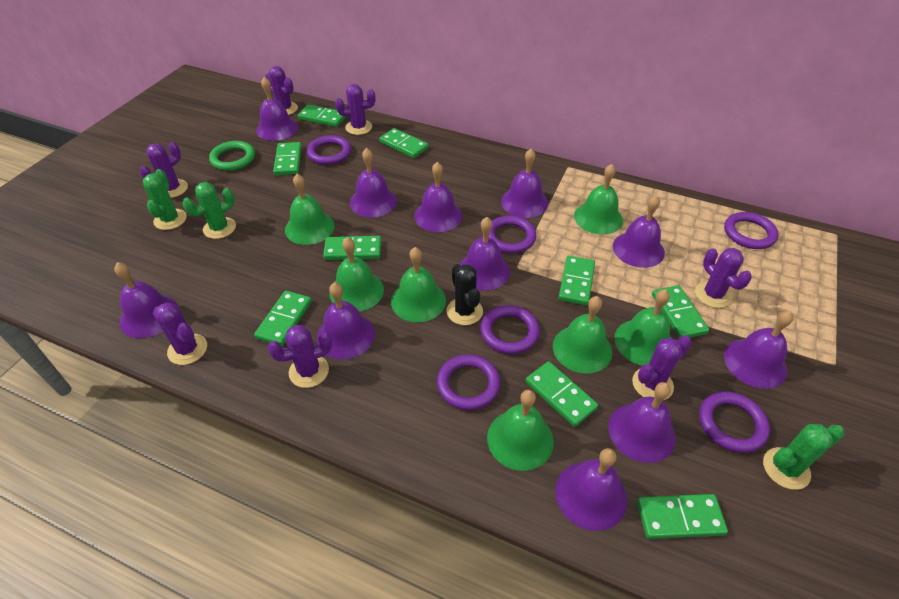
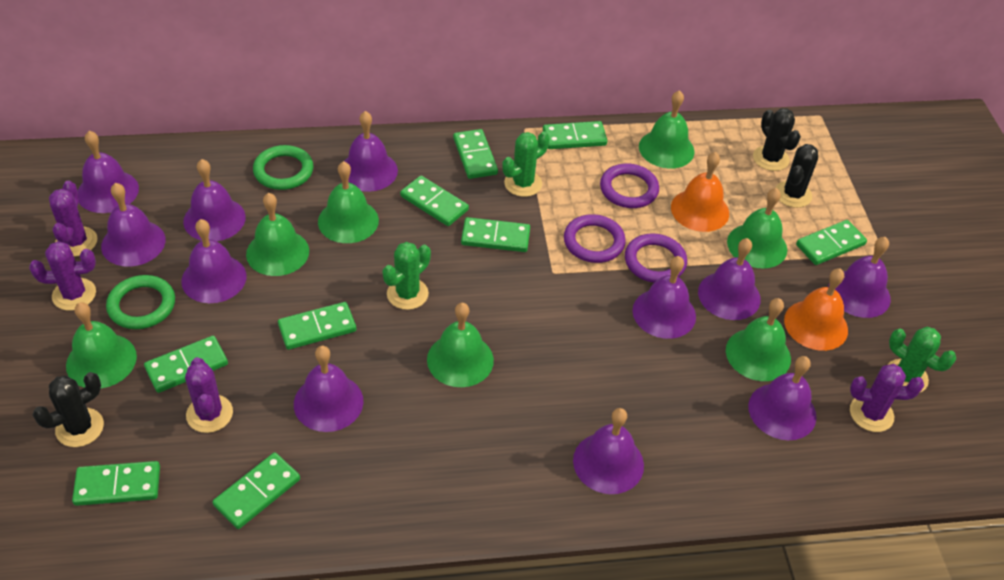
black cactus: 1 -> 3
green ring: 1 -> 2
orange bell: 0 -> 2
purple cactus: 7 -> 4
purple ring: 6 -> 3

